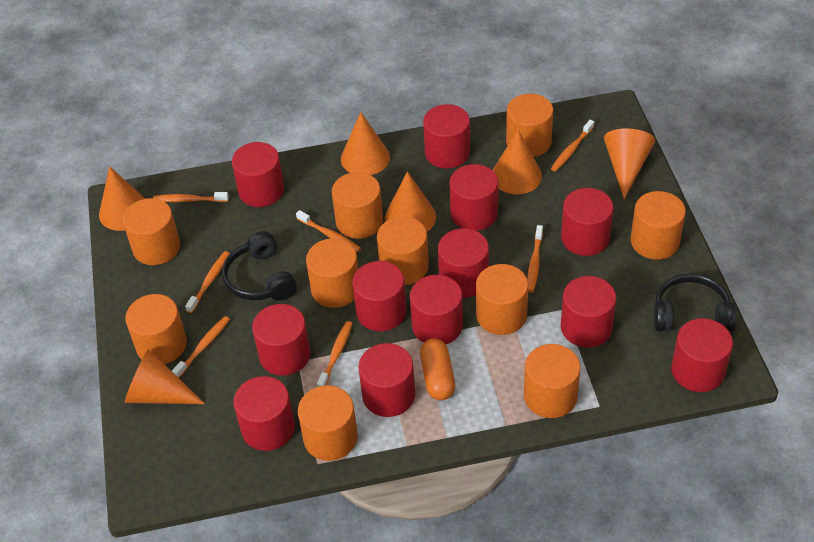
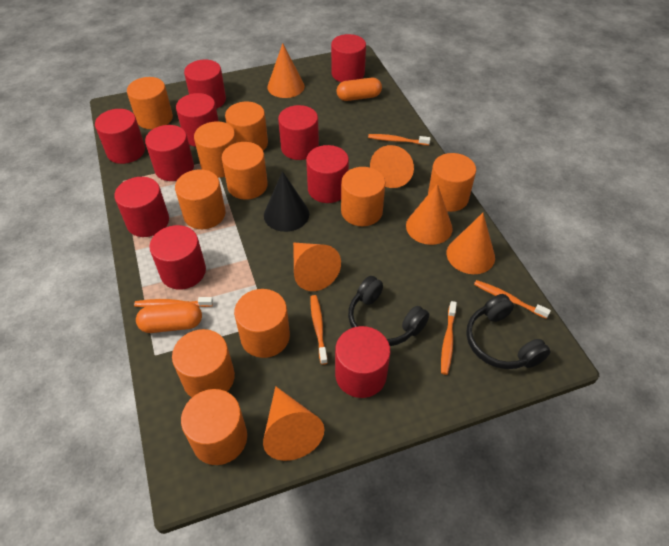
black cone: 0 -> 1
orange capsule: 1 -> 2
orange toothbrush: 7 -> 5
red cylinder: 12 -> 10

